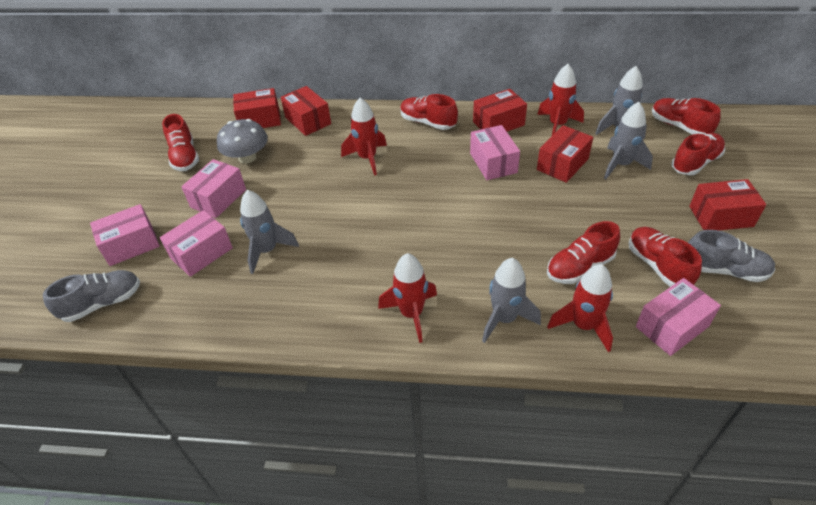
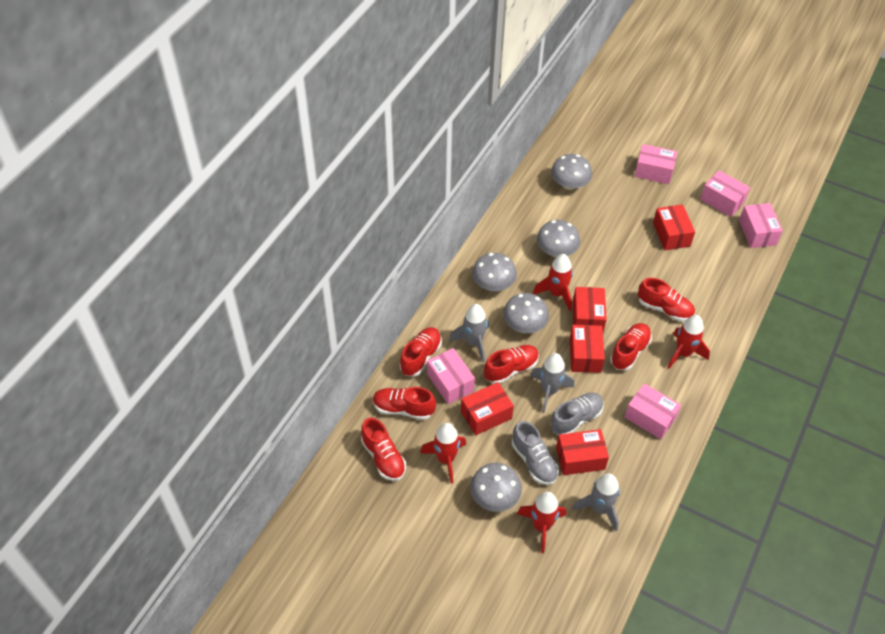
grey mushroom: 1 -> 5
grey rocket: 4 -> 3

